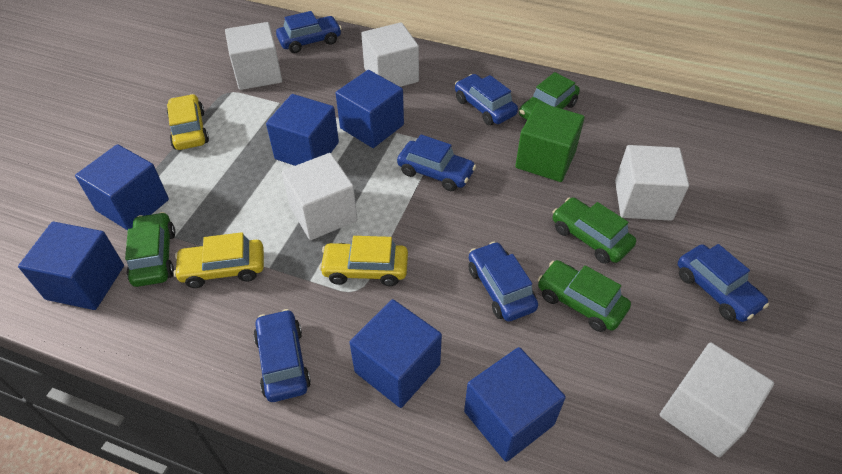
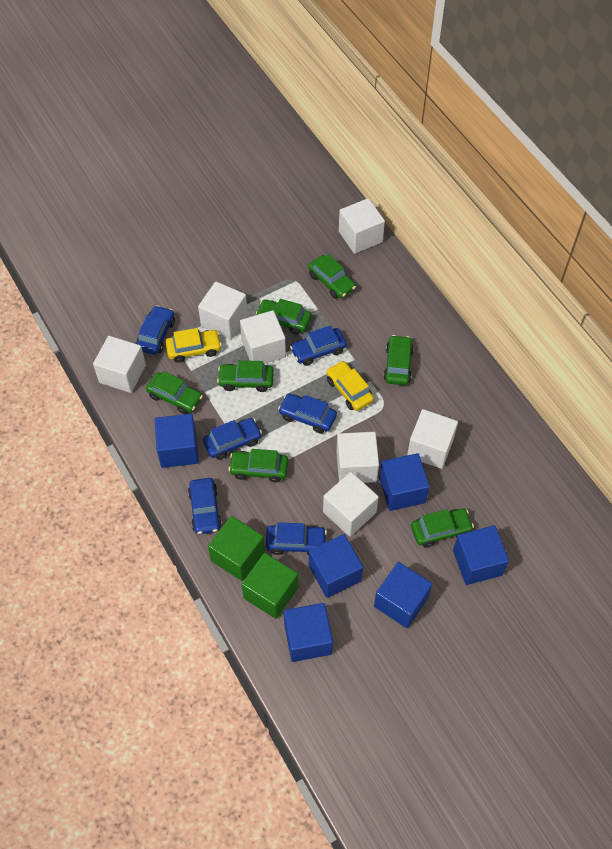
green car: 4 -> 7
green cube: 1 -> 2
white cube: 5 -> 7
yellow car: 3 -> 2

